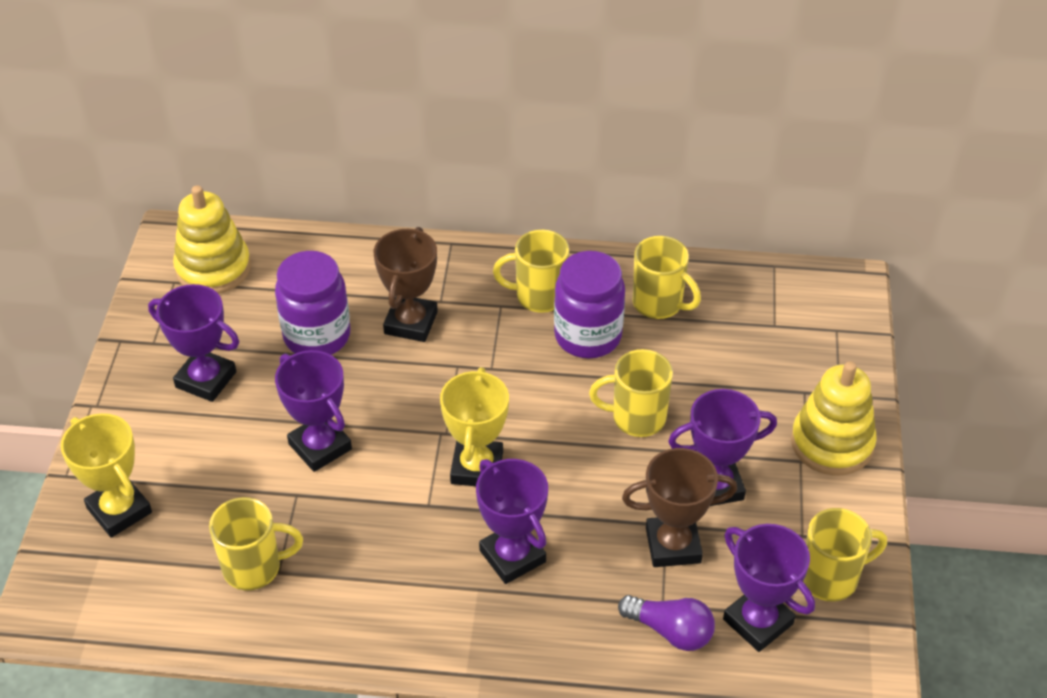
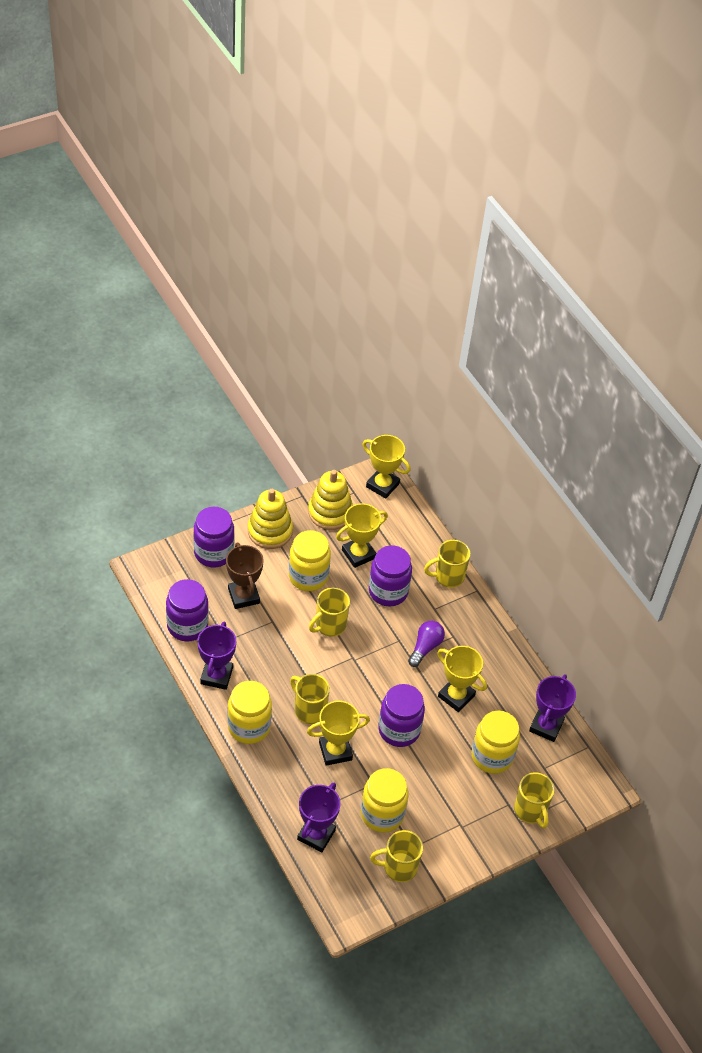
brown trophy: 2 -> 1
purple jar: 2 -> 4
purple trophy: 5 -> 3
yellow jar: 0 -> 4
yellow trophy: 2 -> 4

